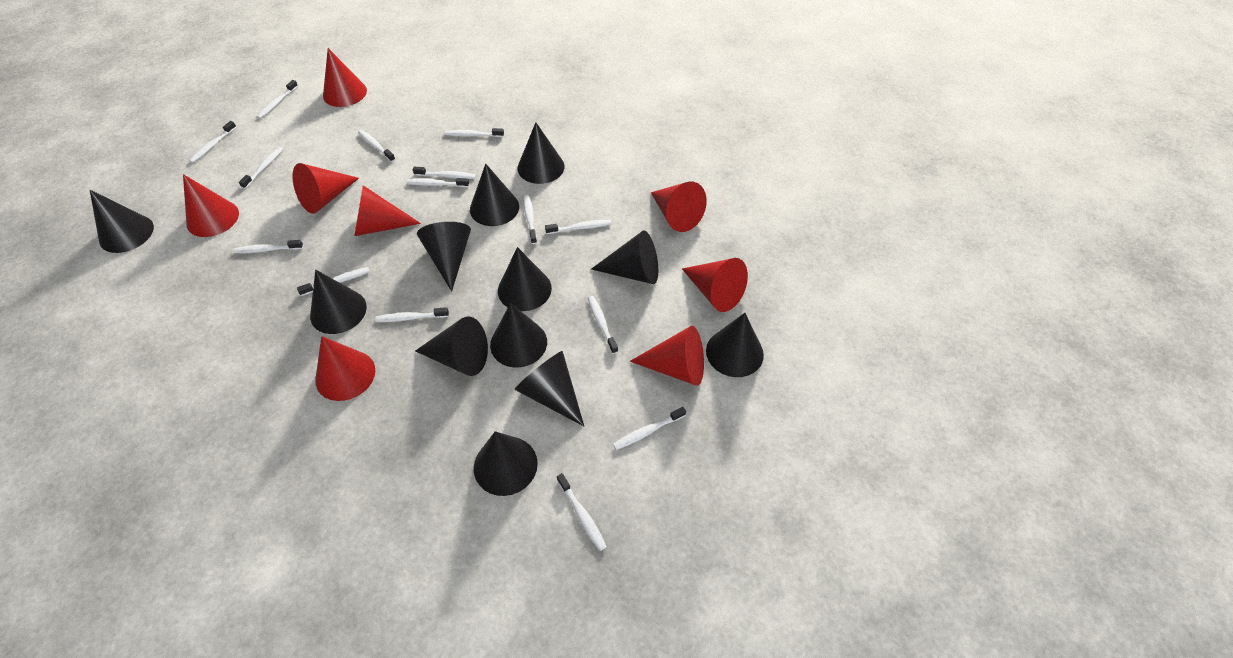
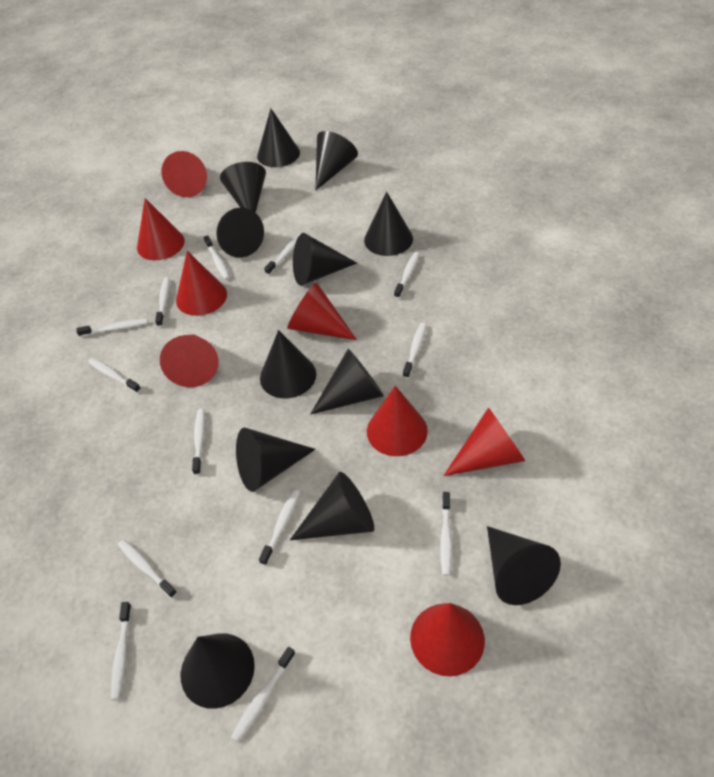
white toothbrush: 15 -> 13

